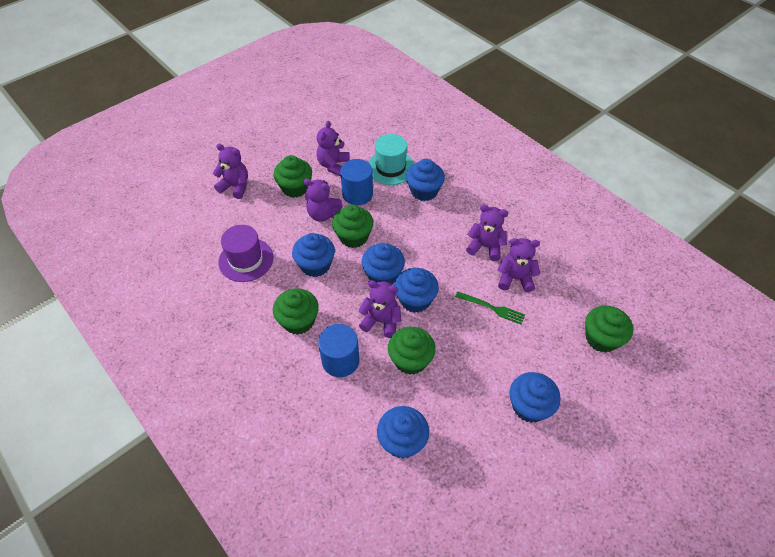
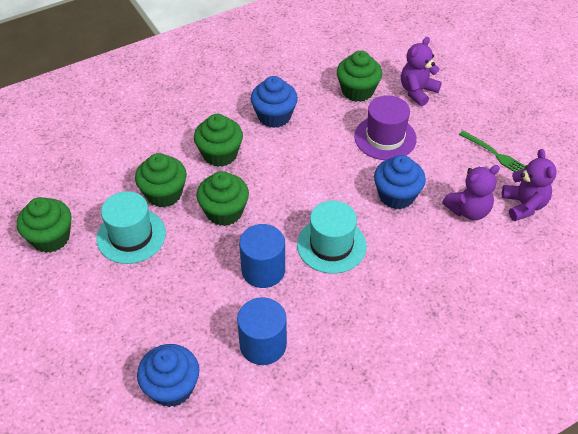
blue cupcake: 6 -> 3
purple teddy bear: 6 -> 3
turquoise hat: 1 -> 2

